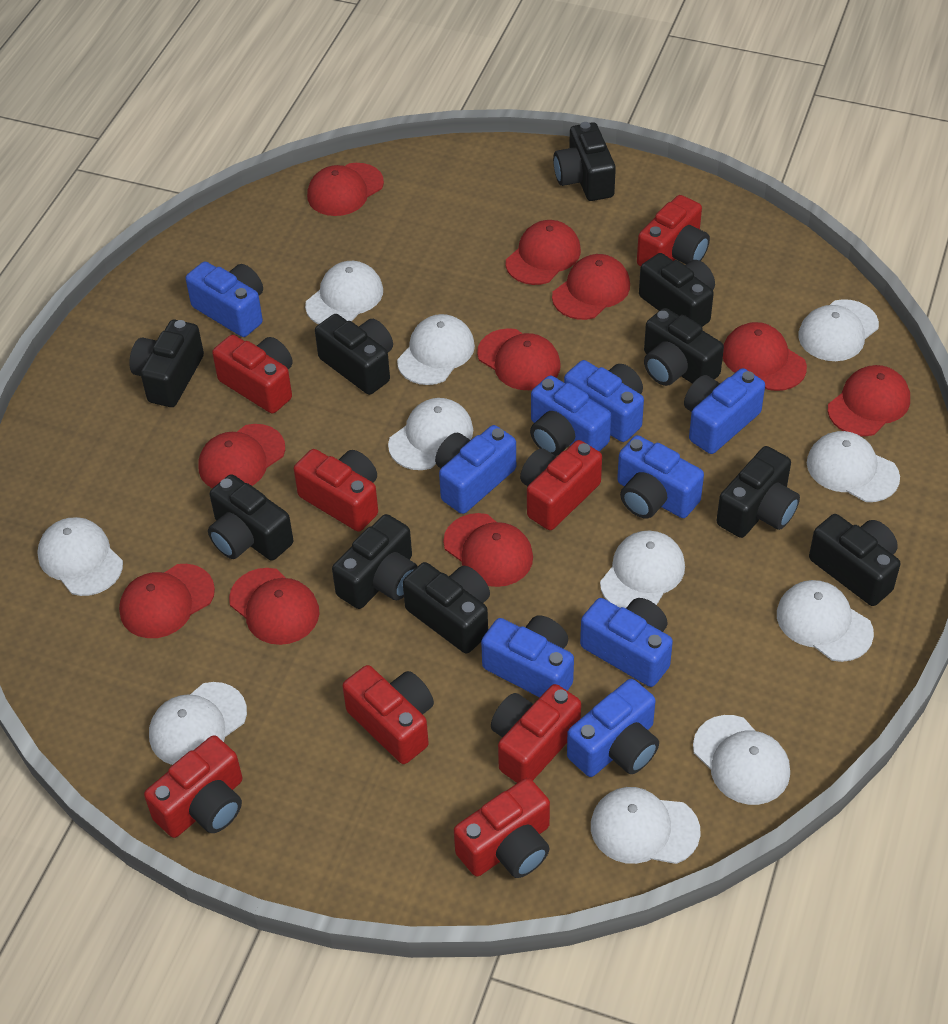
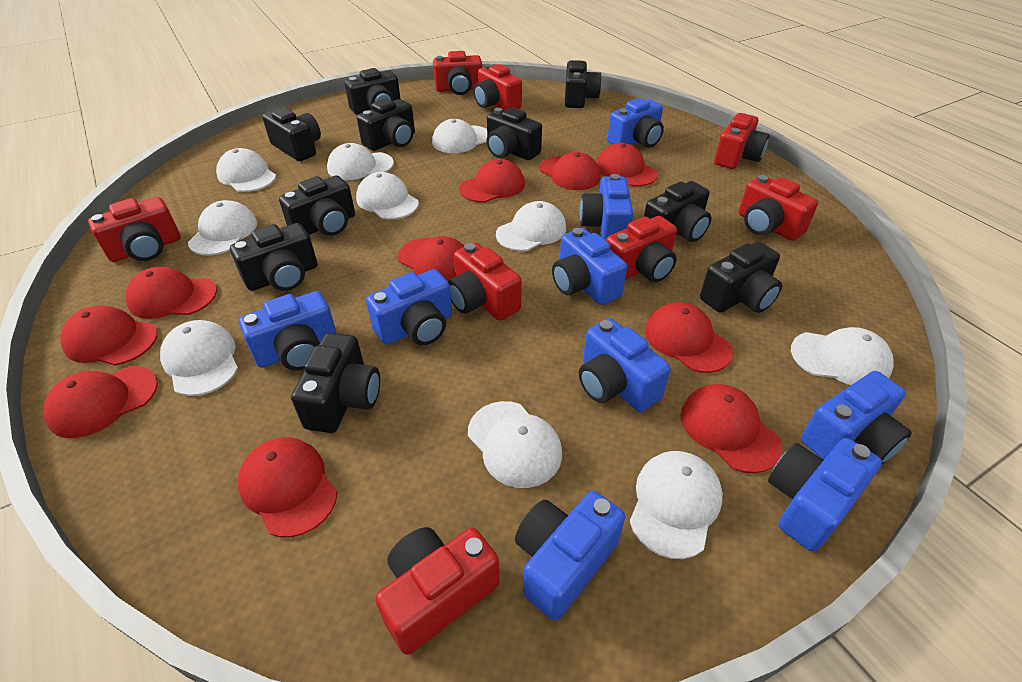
white cap: 11 -> 10

